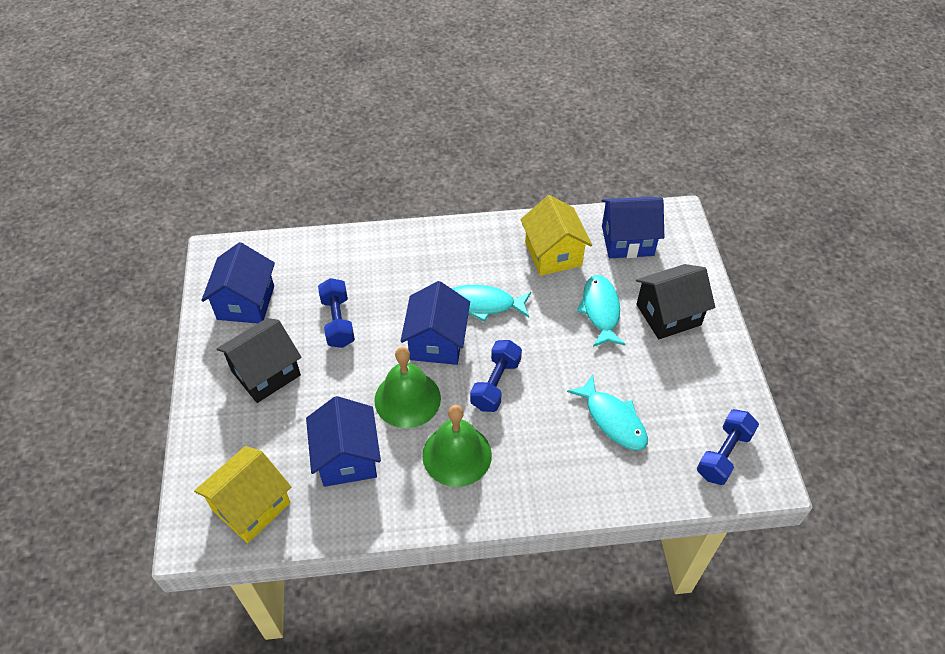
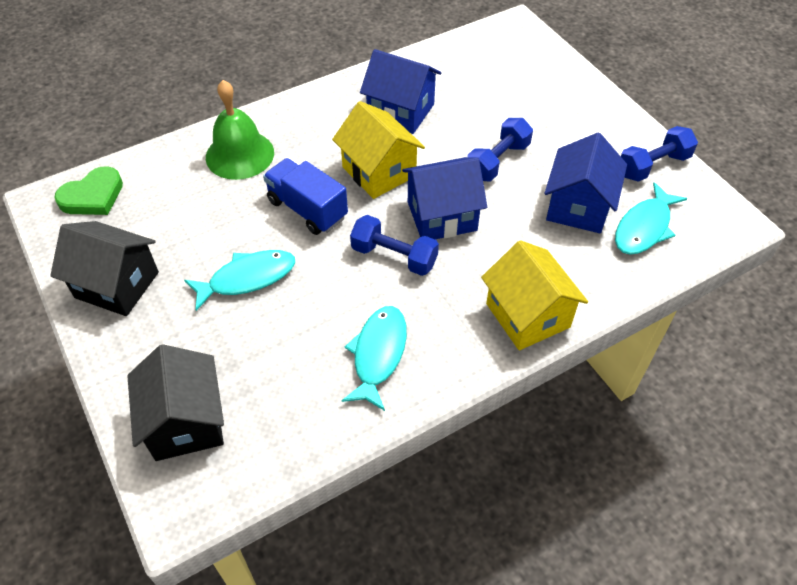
blue house: 4 -> 3
blue truck: 0 -> 1
green bell: 2 -> 1
green heart: 0 -> 1

